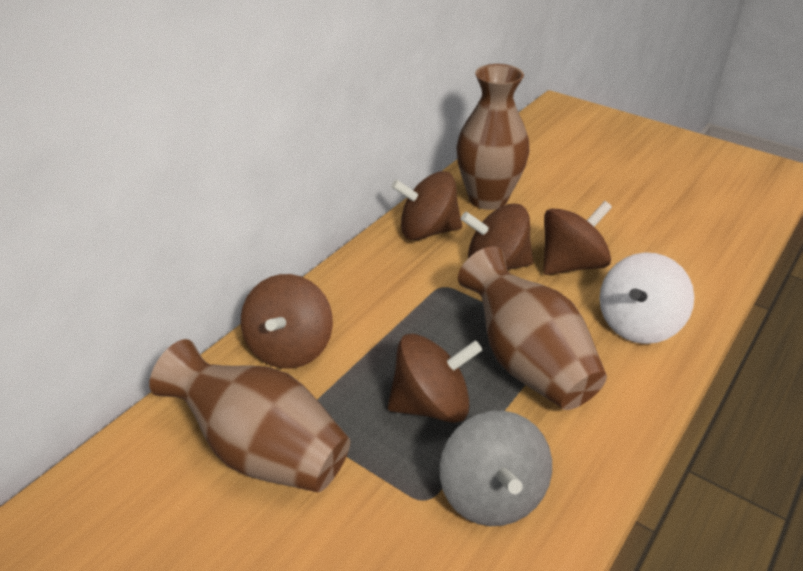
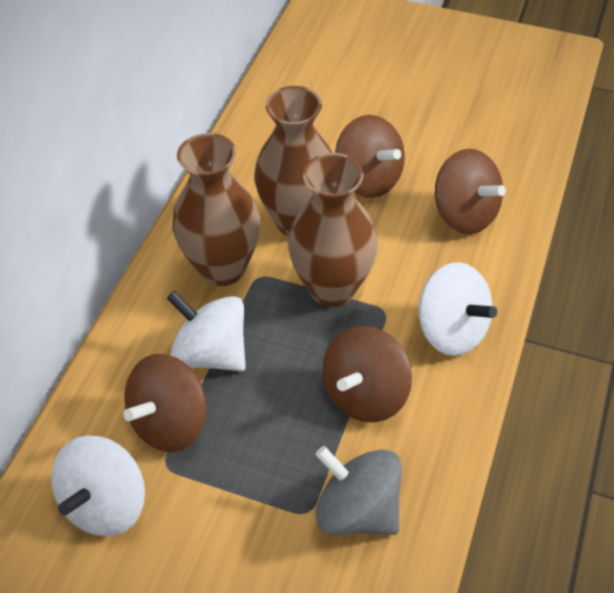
brown spinning top: 5 -> 4
white spinning top: 1 -> 3

